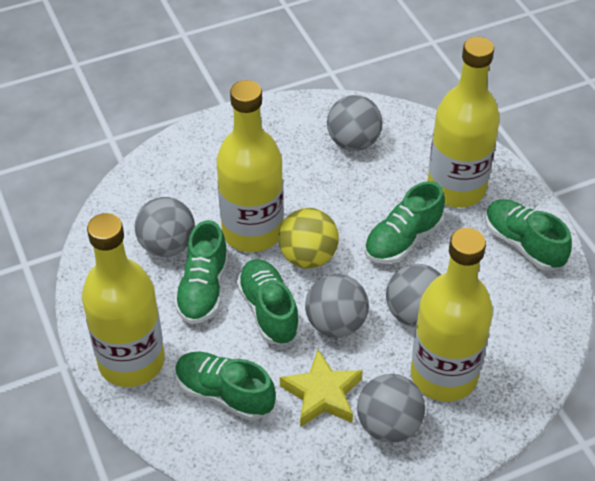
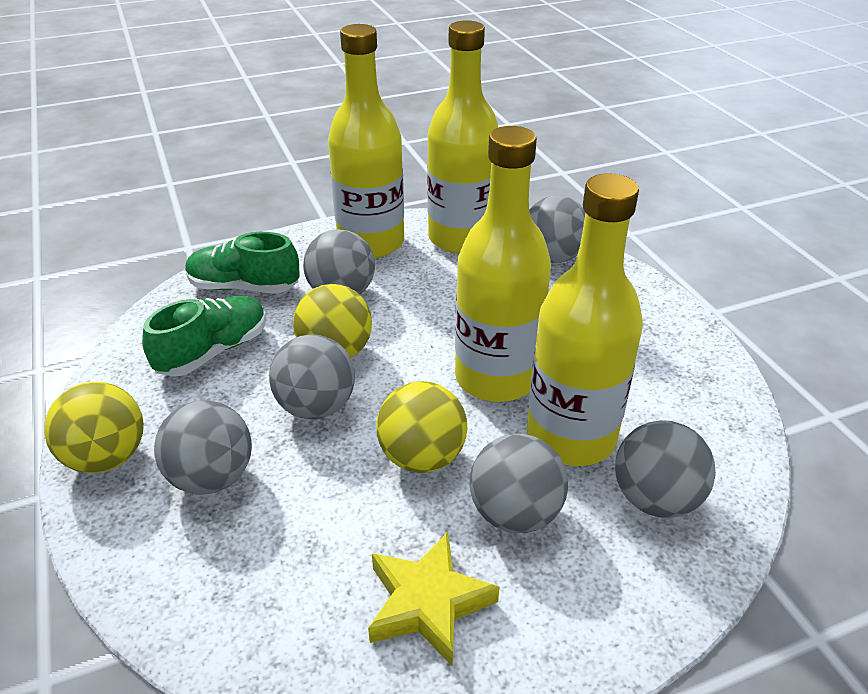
green shoe: 5 -> 2
grey ball: 5 -> 6
yellow ball: 1 -> 3

